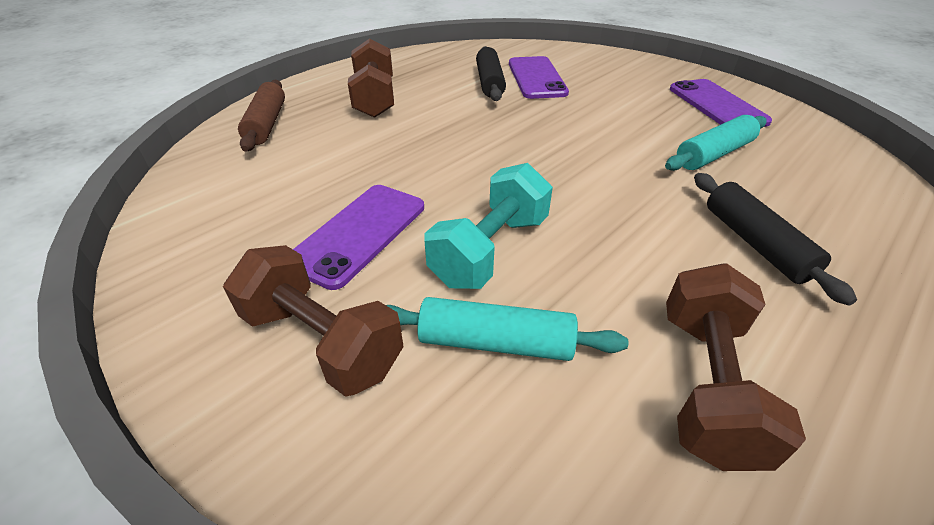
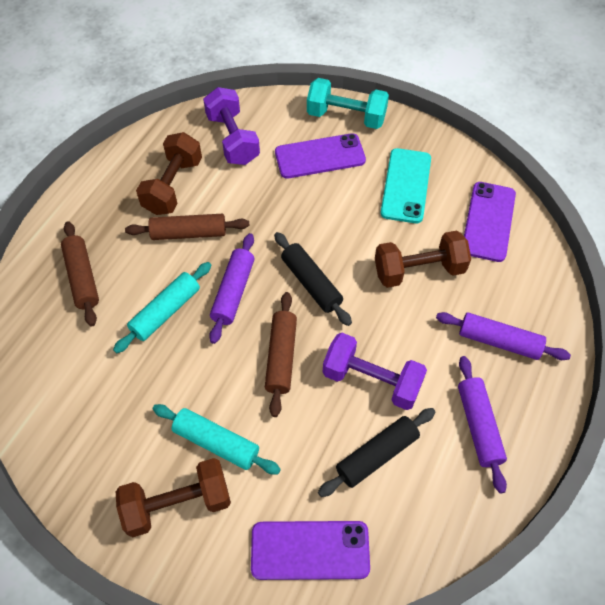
brown rolling pin: 1 -> 3
purple dumbbell: 0 -> 2
purple rolling pin: 0 -> 3
turquoise phone: 0 -> 1

